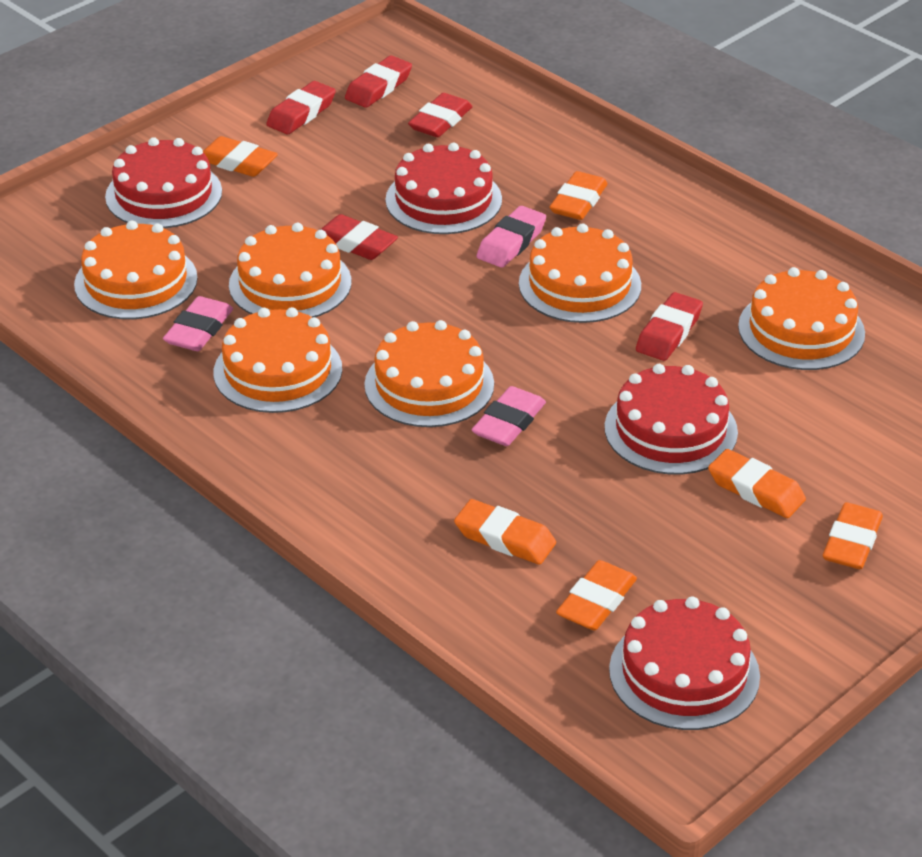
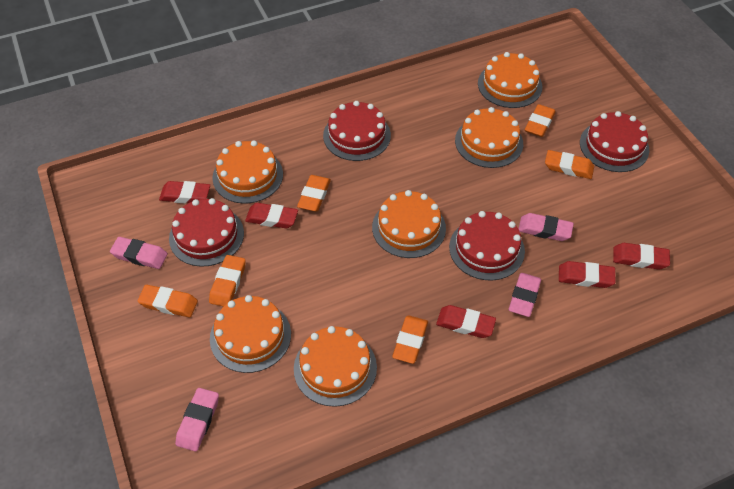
pink eraser: 3 -> 4

